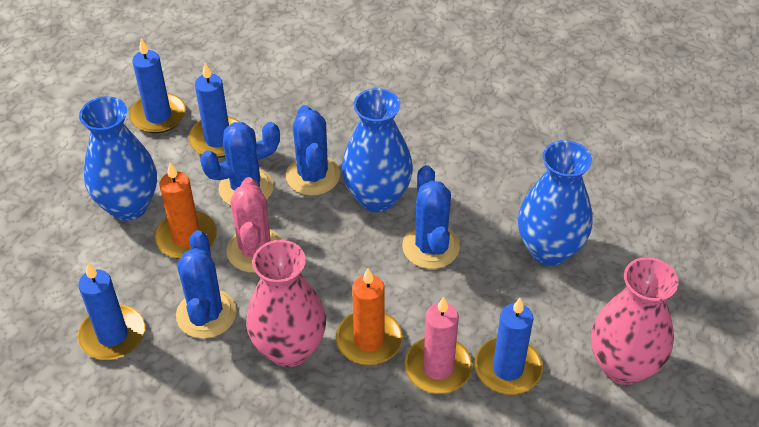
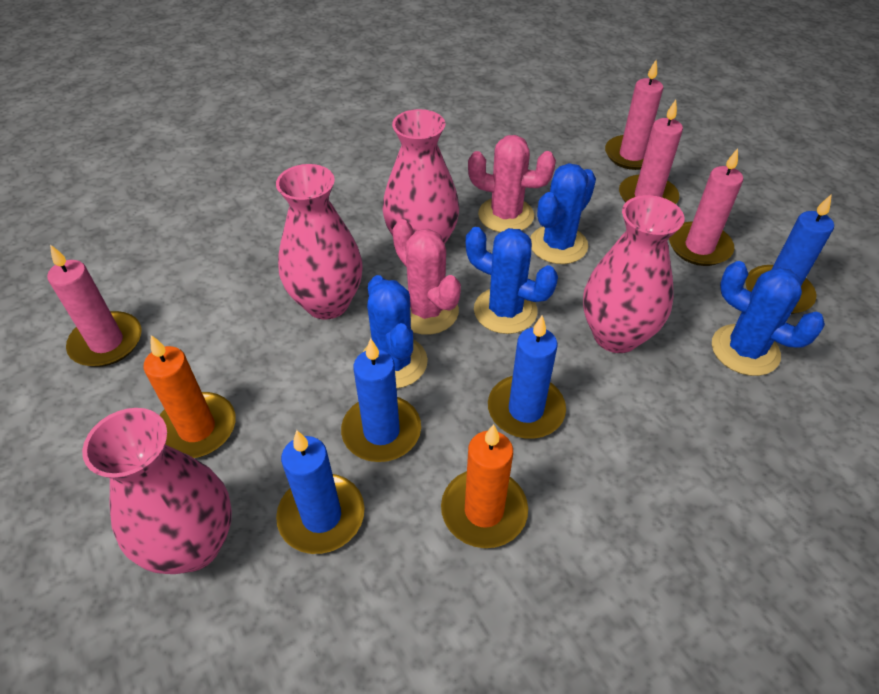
blue vase: 3 -> 0
pink cactus: 1 -> 2
pink candle: 1 -> 4
pink vase: 2 -> 4

